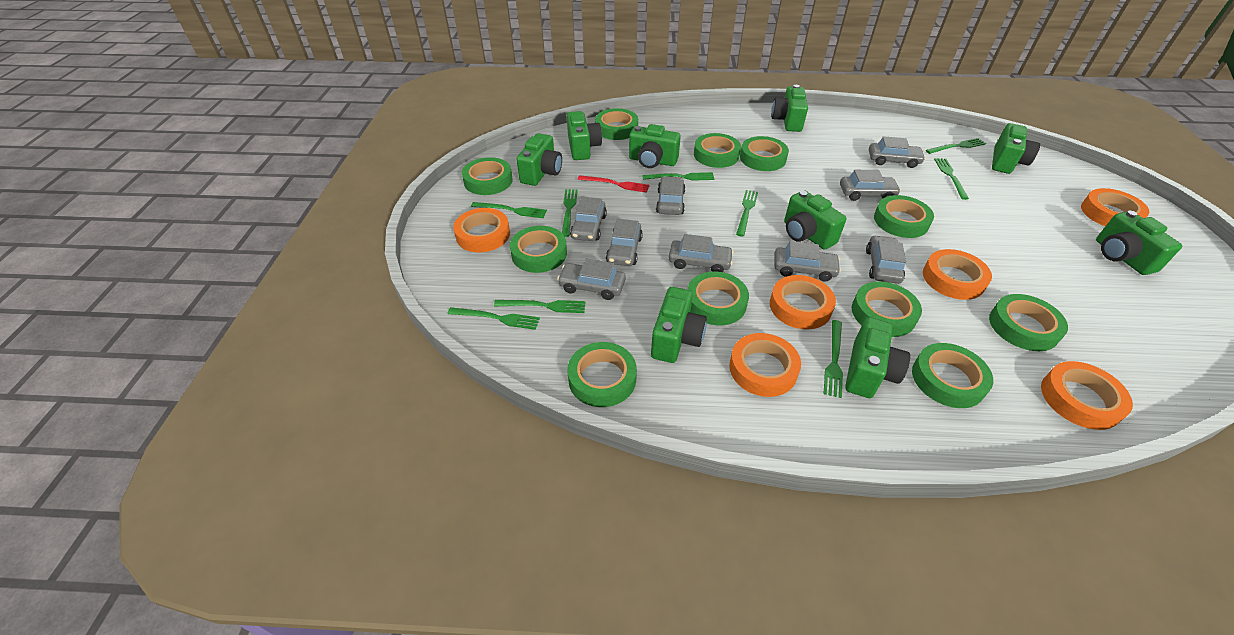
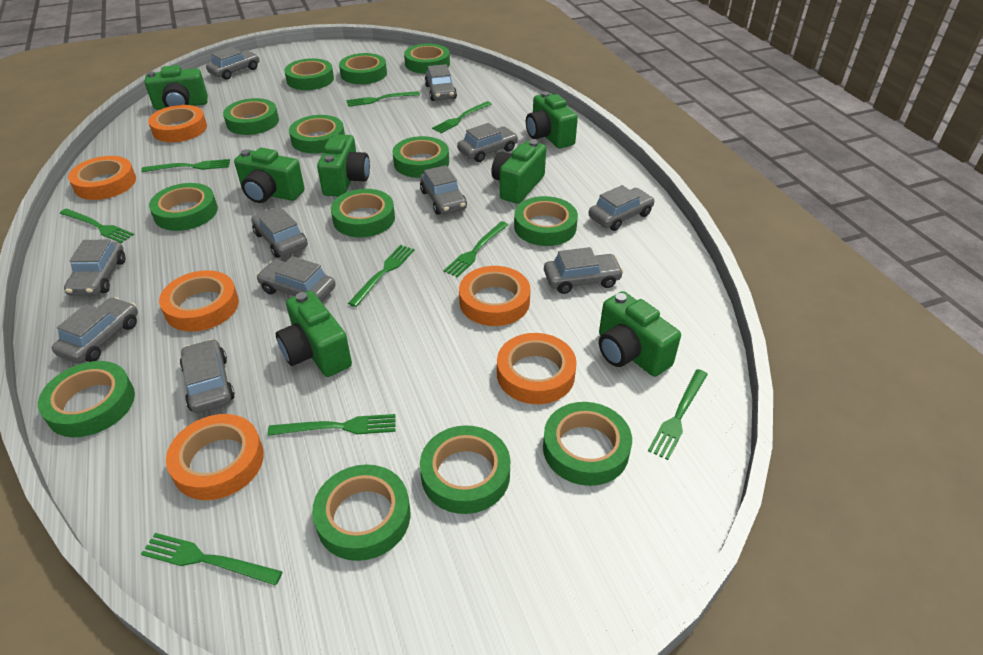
green camera: 9 -> 7
green tape: 11 -> 13
grey car: 9 -> 11
red fork: 1 -> 0

